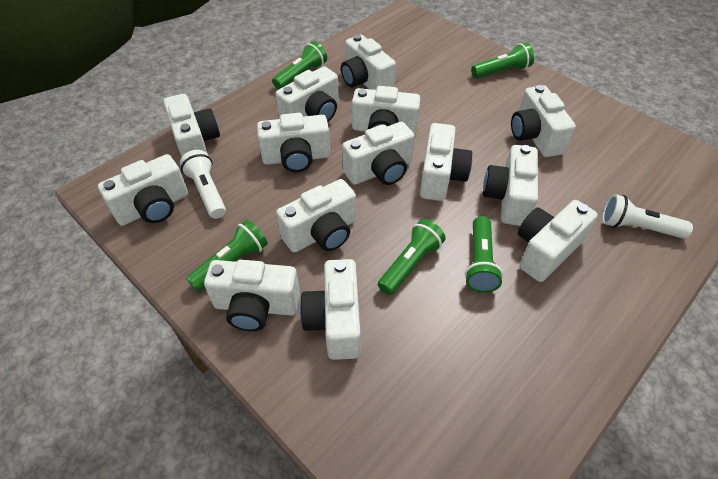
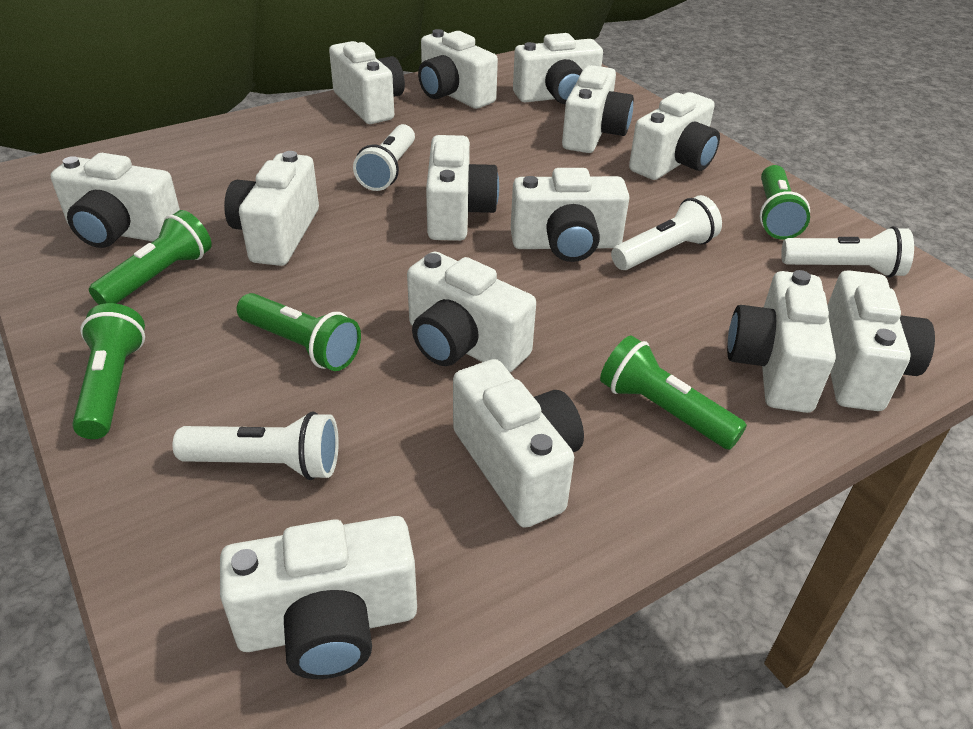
white flashlight: 2 -> 4

